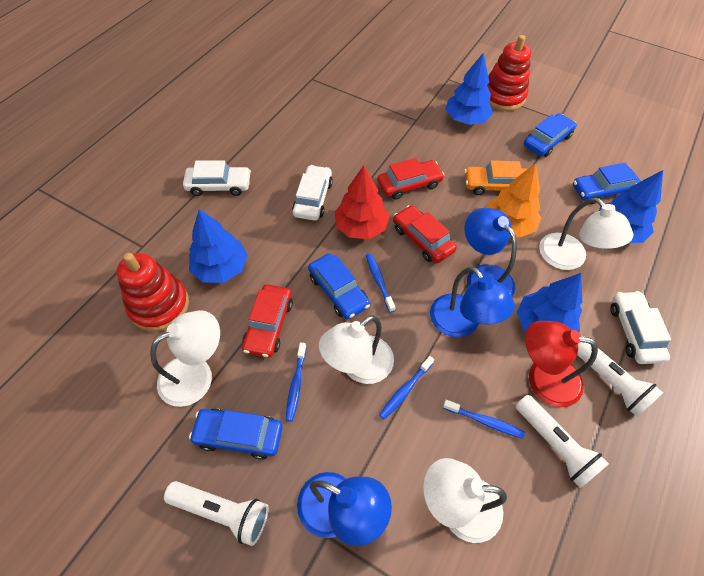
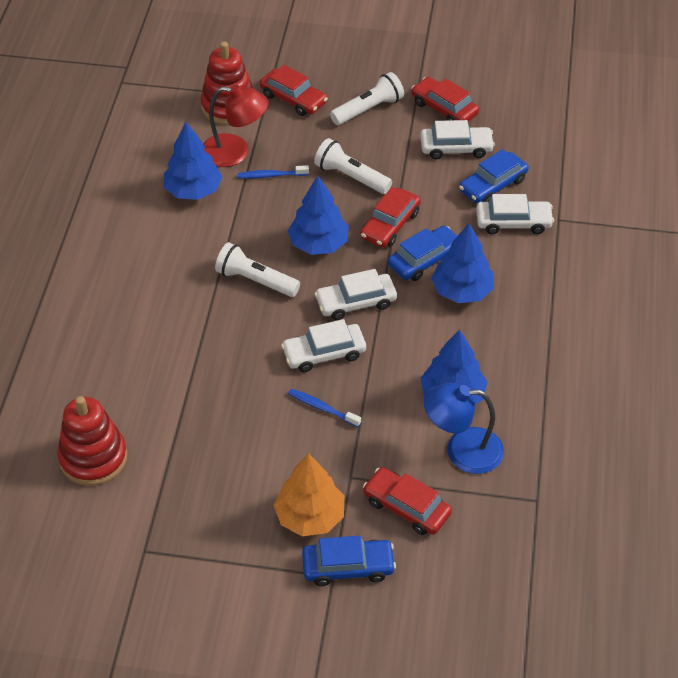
blue car: 4 -> 3
blue lamp: 3 -> 1
blue toothbrush: 4 -> 2
orange car: 1 -> 0
red car: 3 -> 4
red tree: 1 -> 0
white car: 3 -> 4
white lamp: 4 -> 0

